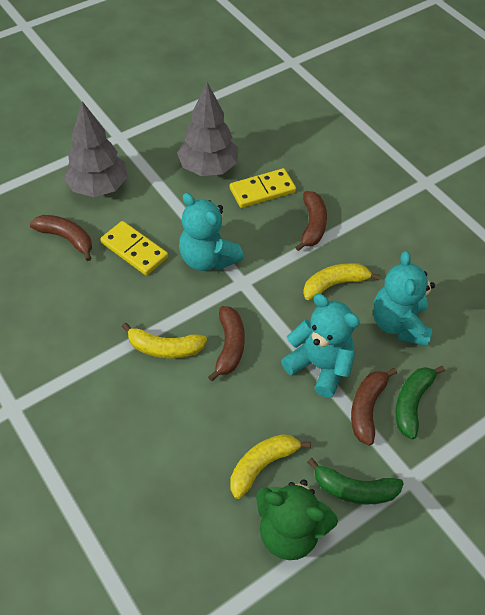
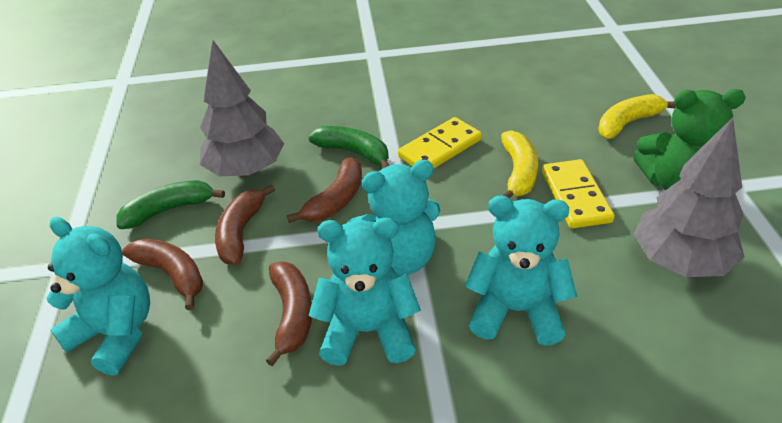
turquoise teddy bear: 3 -> 4
yellow banana: 3 -> 2

